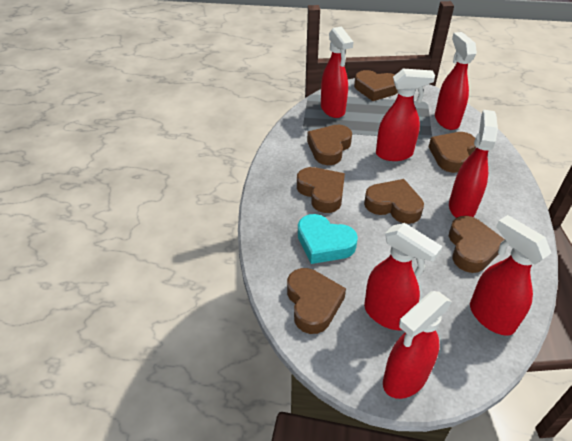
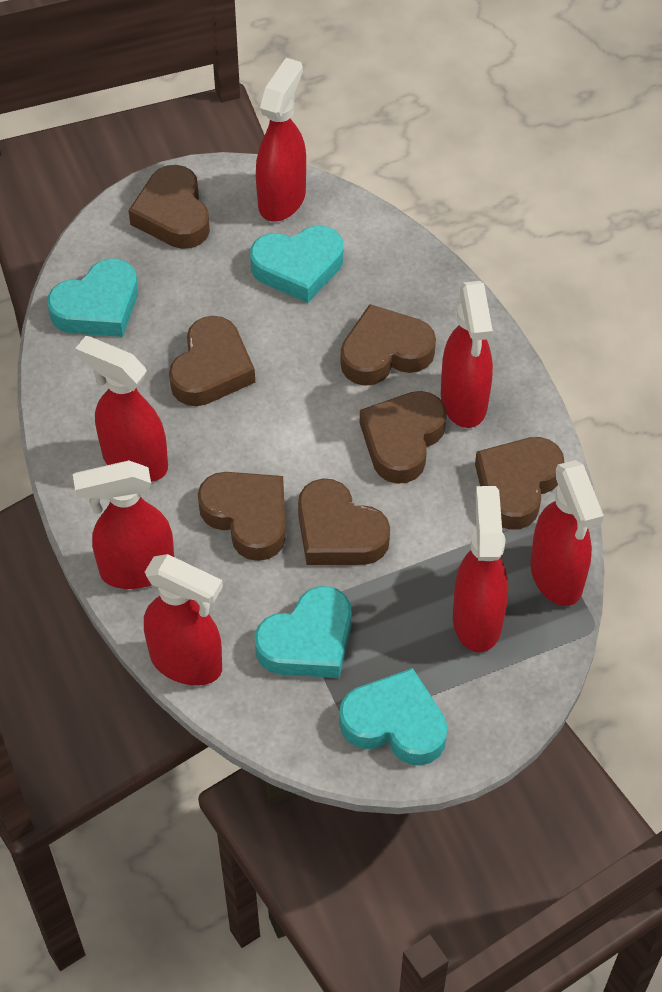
turquoise heart: 1 -> 4

